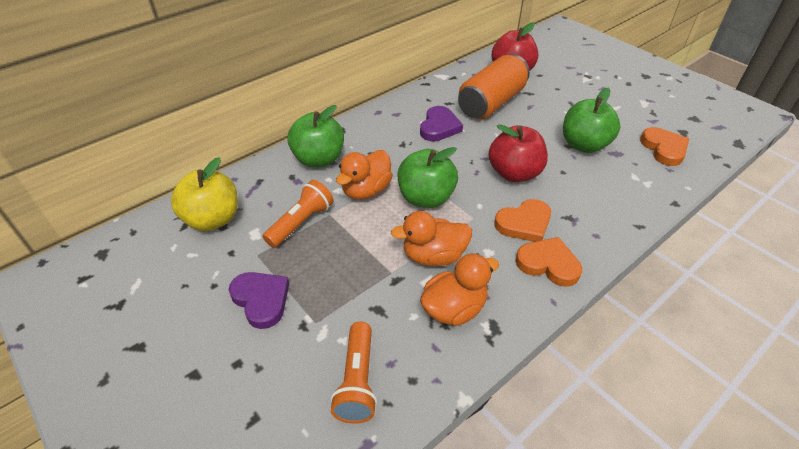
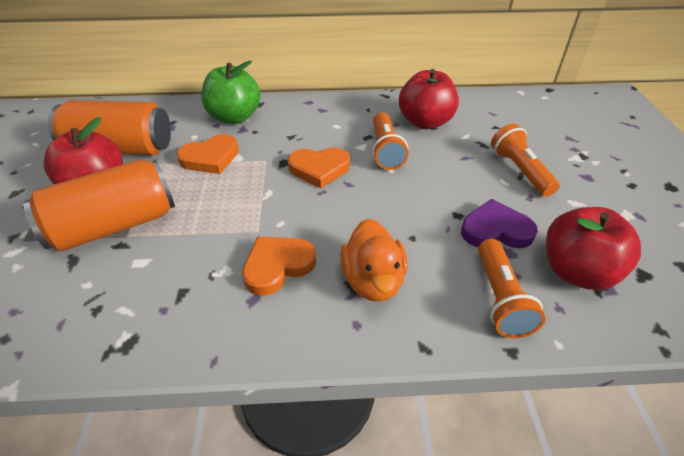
green apple: 3 -> 1
orange can: 1 -> 2
orange duck: 3 -> 1
orange flashlight: 2 -> 3
purple heart: 2 -> 1
red apple: 2 -> 3
yellow apple: 1 -> 0

